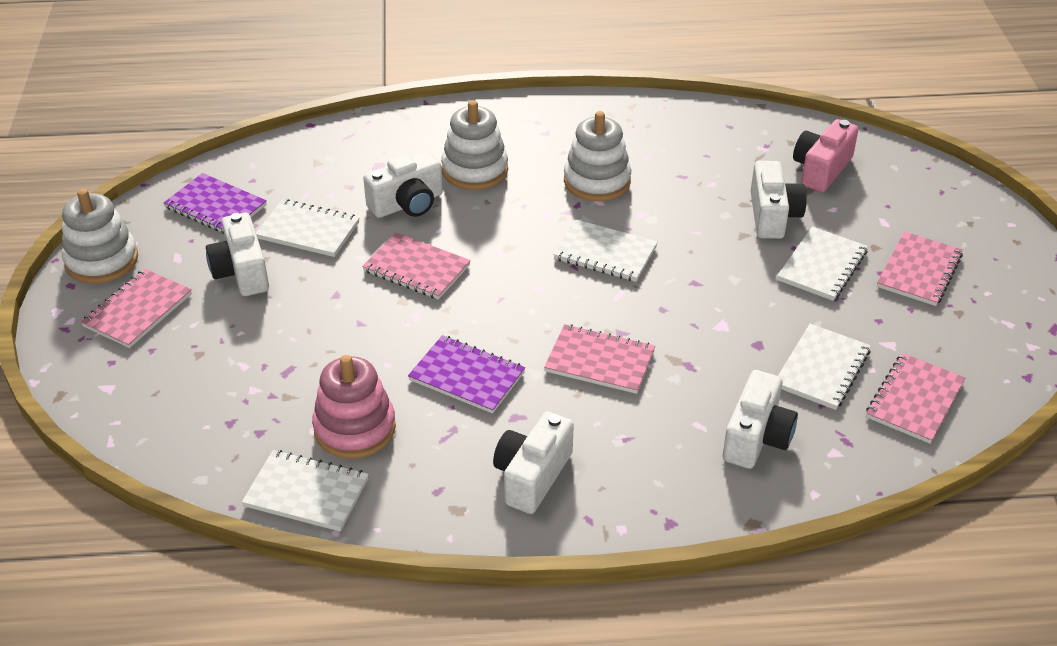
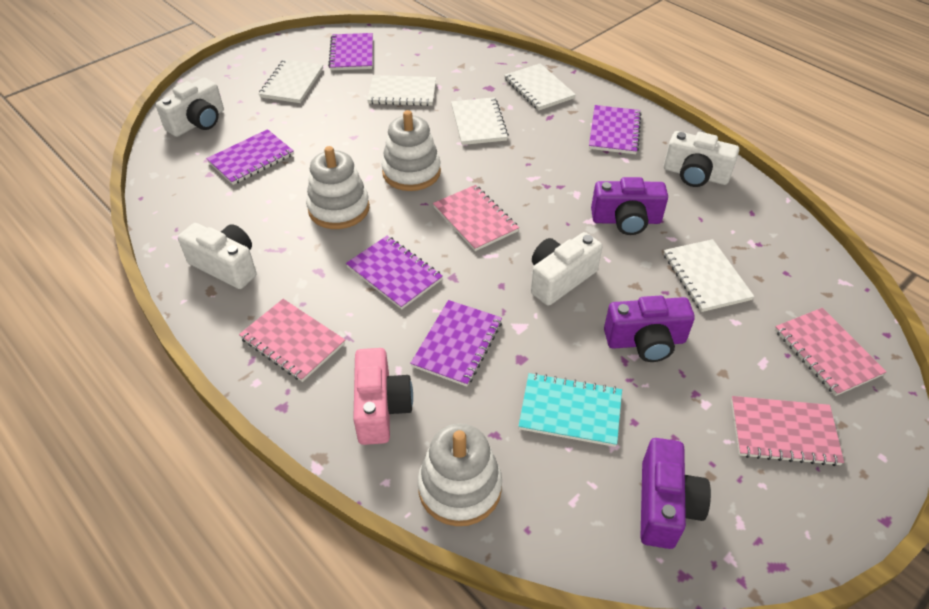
pink notebook: 5 -> 4
pink stacking toy: 1 -> 0
purple camera: 0 -> 3
purple notebook: 2 -> 5
turquoise notebook: 0 -> 1
white camera: 5 -> 4

